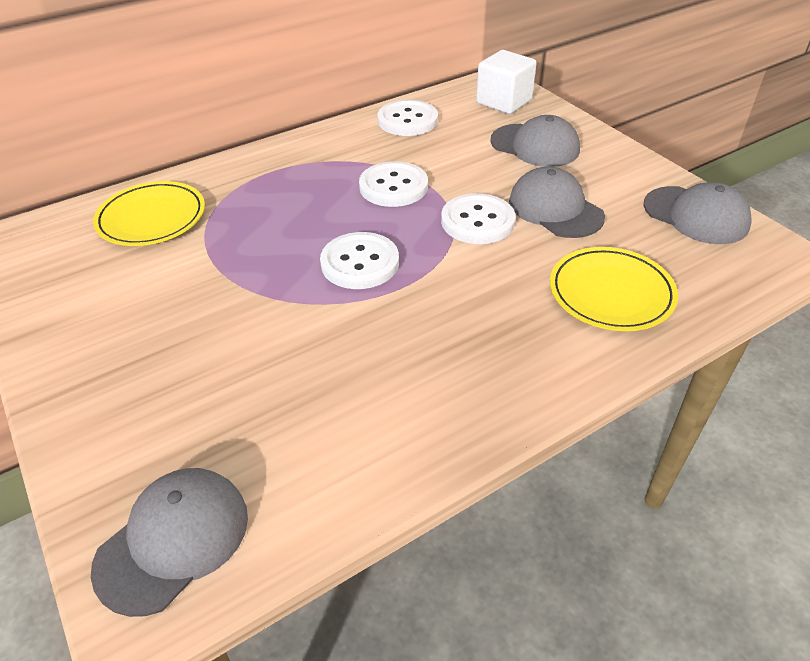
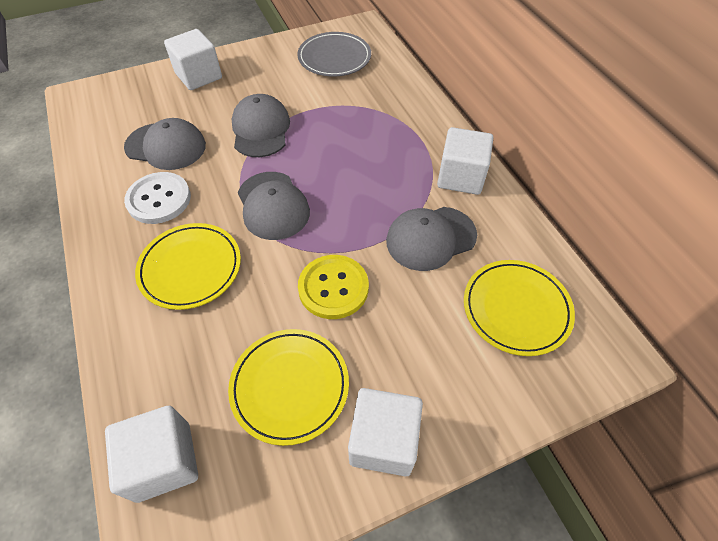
grey plate: 0 -> 1
white button: 4 -> 1
white cube: 1 -> 4
yellow button: 0 -> 1
yellow plate: 2 -> 3

